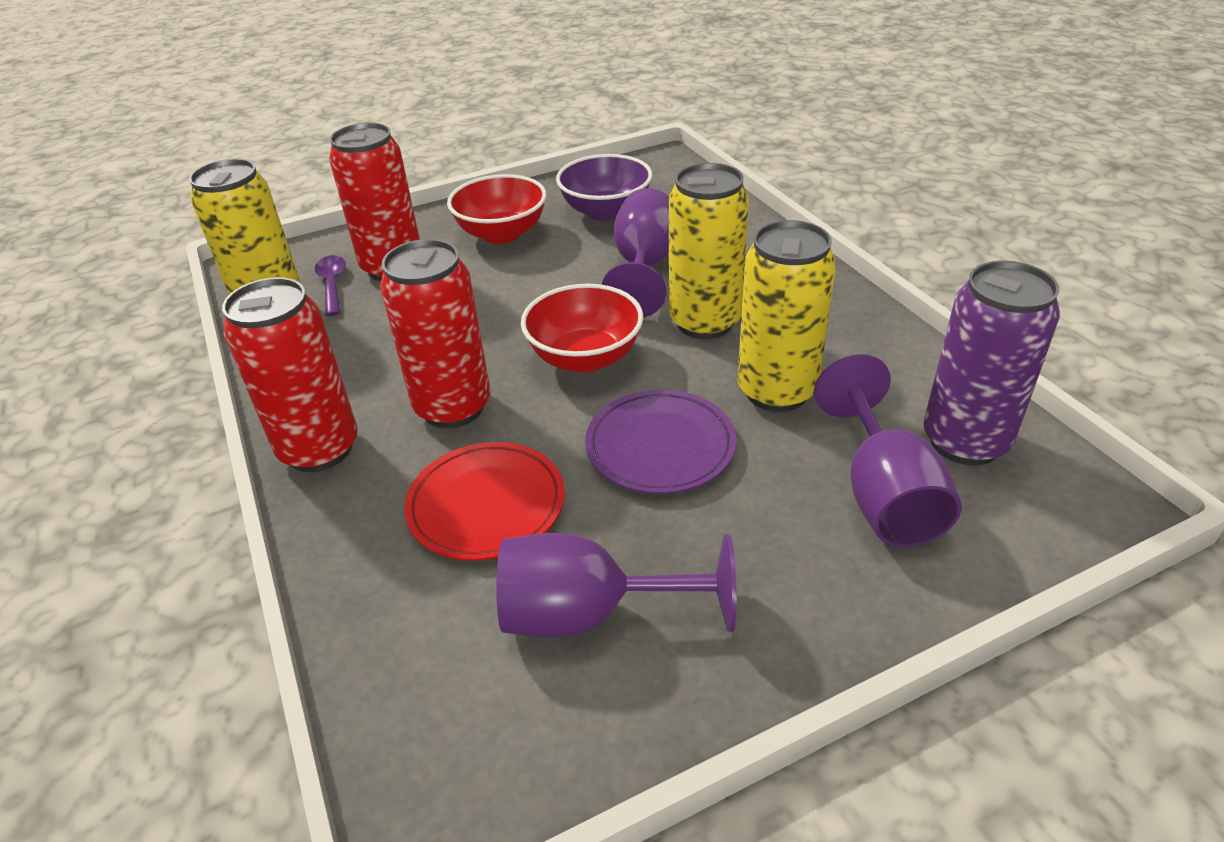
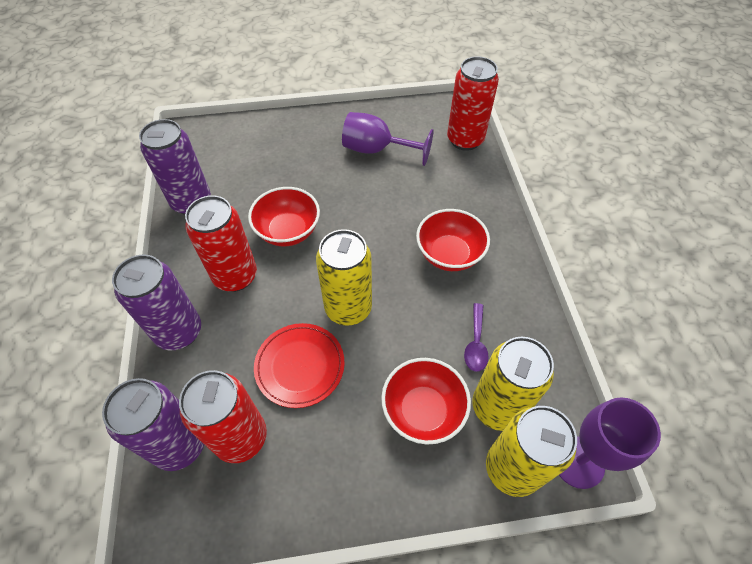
purple bowl: 1 -> 0
purple can: 1 -> 3
purple goblet: 3 -> 2
purple plate: 1 -> 0
red bowl: 2 -> 3

